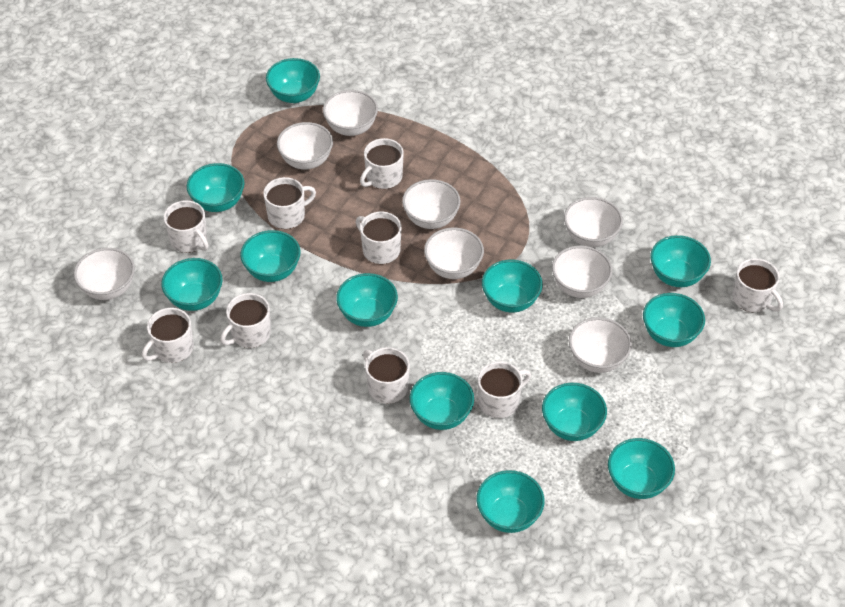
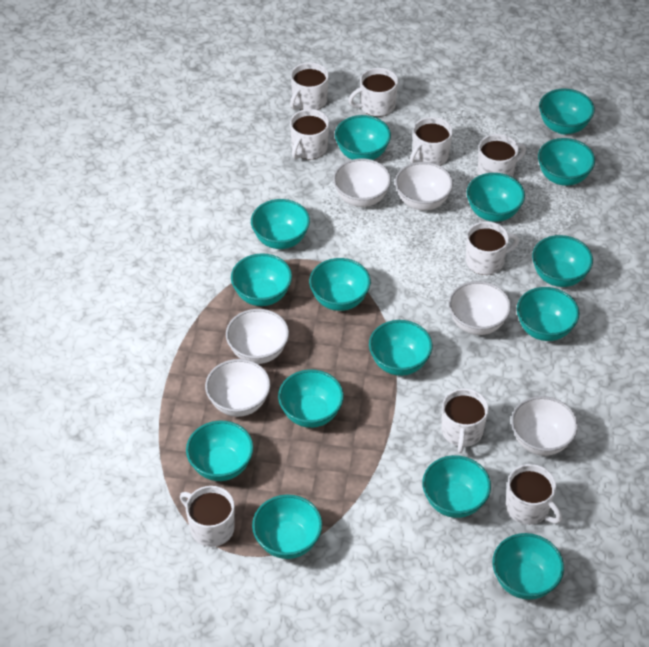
turquoise bowl: 12 -> 15
white bowl: 8 -> 6

